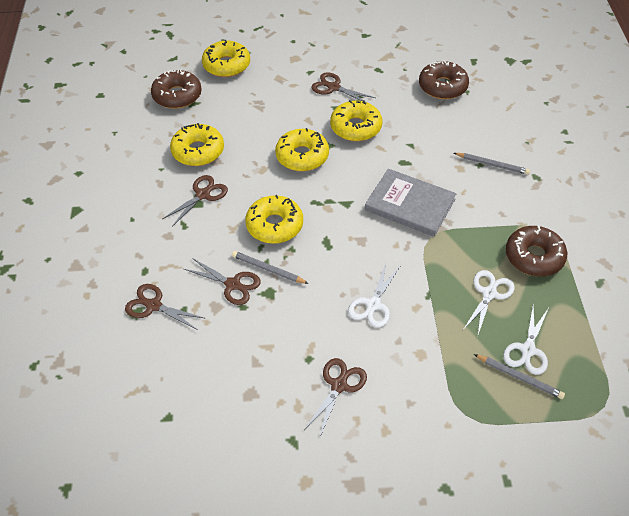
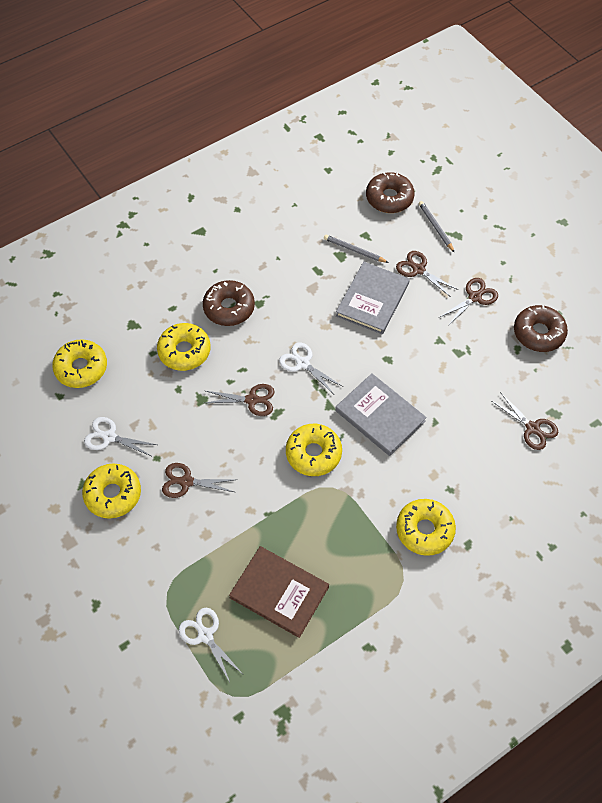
brown book: 0 -> 1
grey book: 1 -> 2
grey pencil: 3 -> 2

